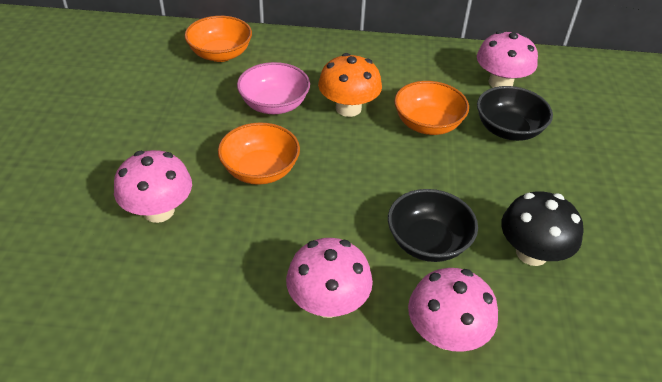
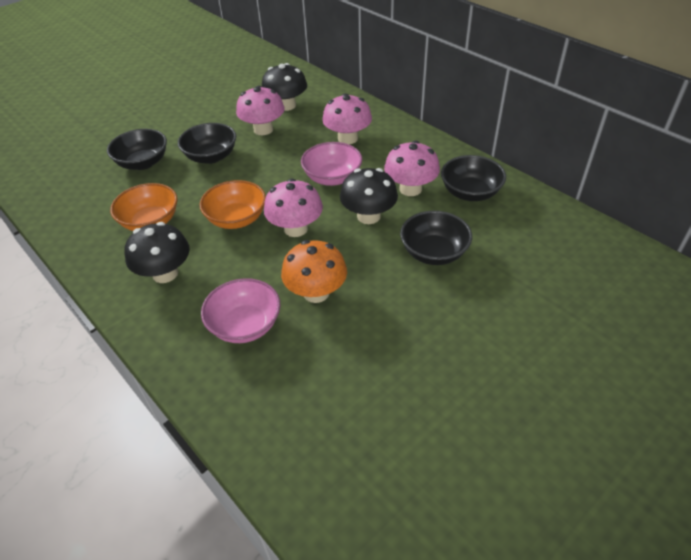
black bowl: 2 -> 4
black mushroom: 1 -> 3
orange bowl: 3 -> 2
pink bowl: 1 -> 2

